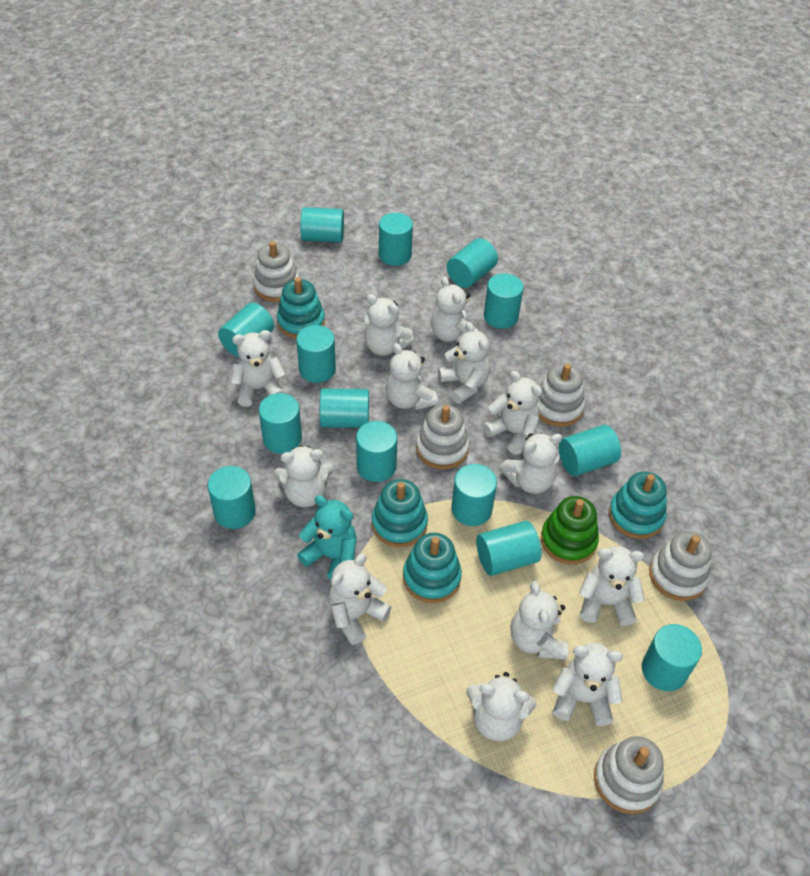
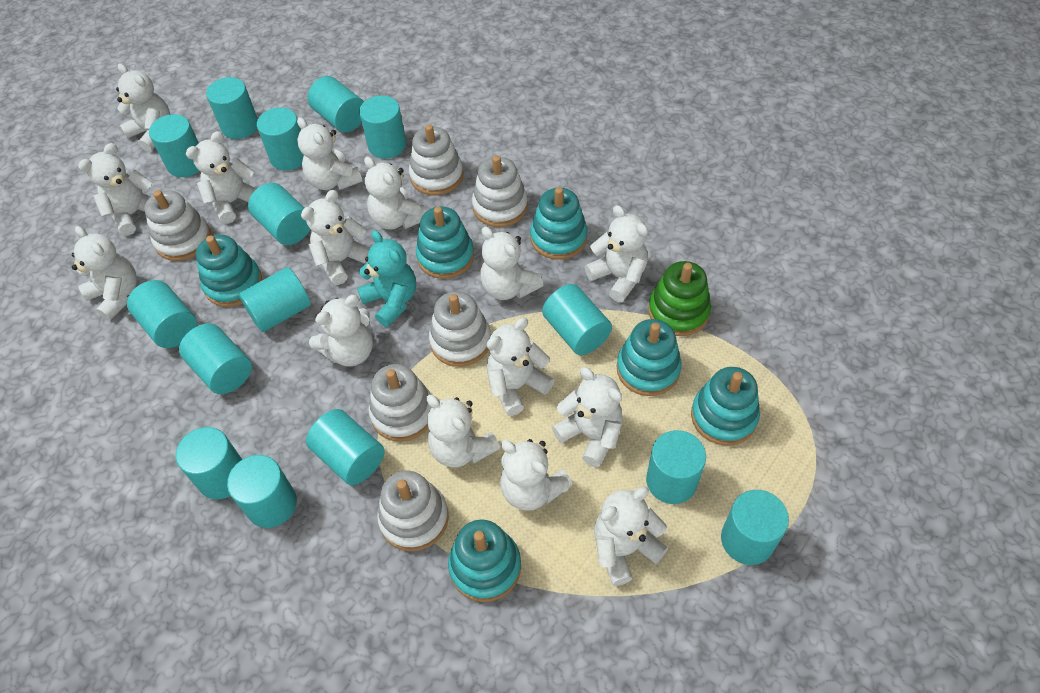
turquoise cylinder: 14 -> 15
turquoise stacking toy: 4 -> 6
white stacking toy: 5 -> 6
white teddy bear: 13 -> 15

